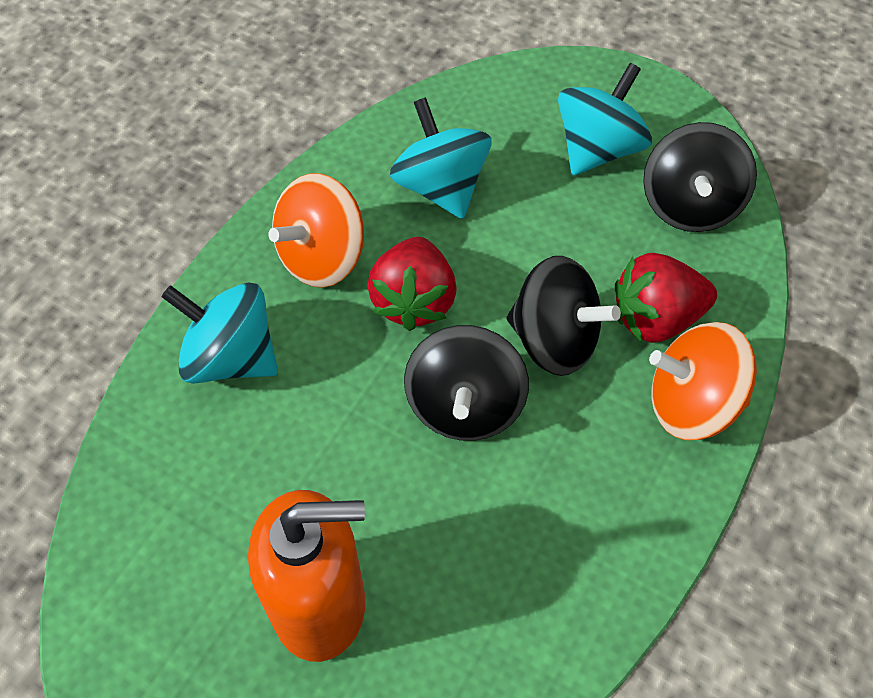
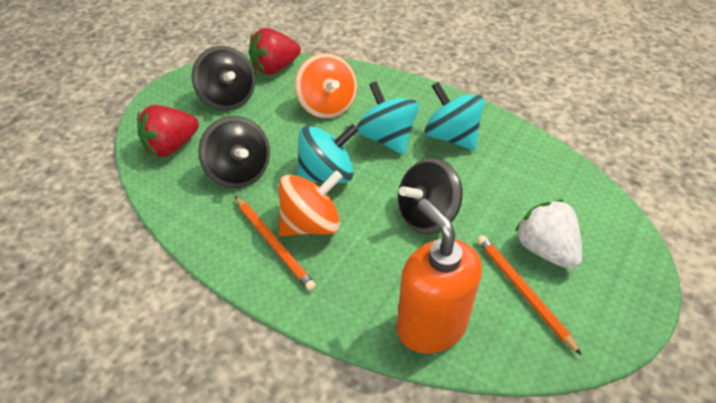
orange pencil: 0 -> 2
white strawberry: 0 -> 1

